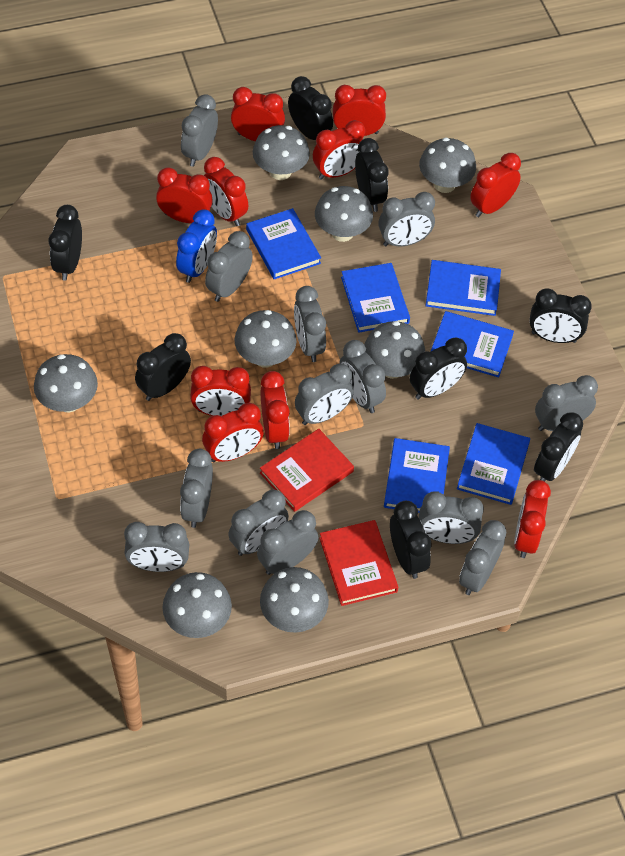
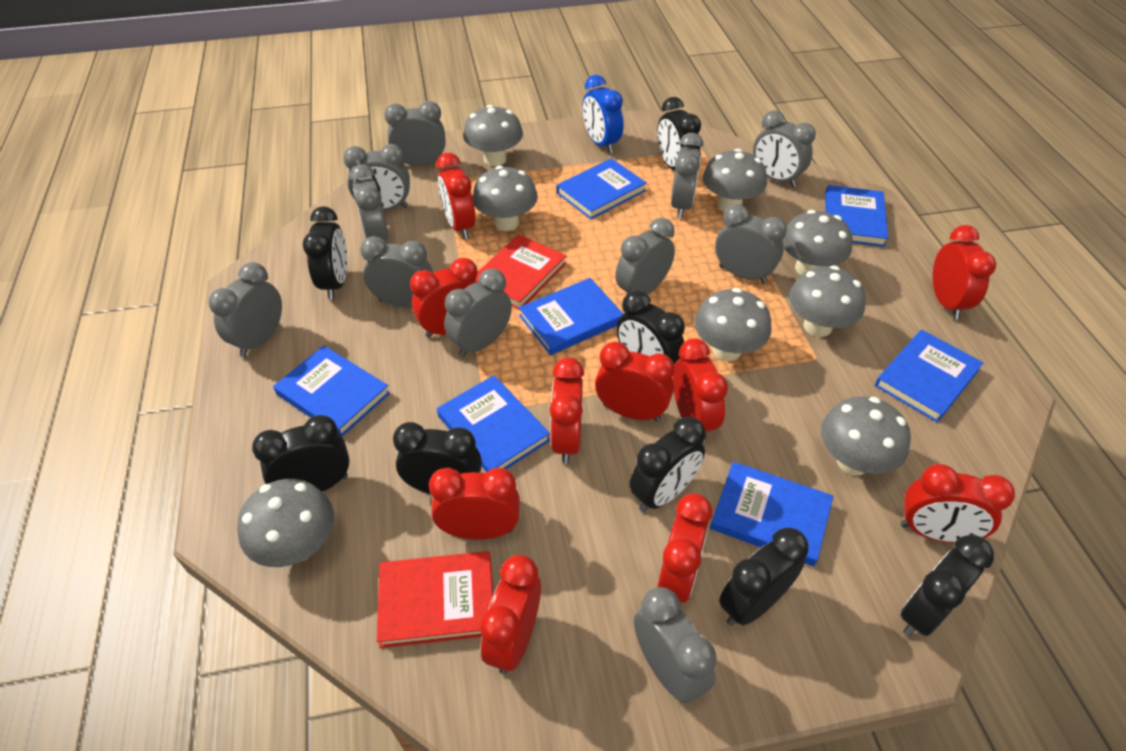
blue book: 6 -> 7
grey clock: 13 -> 11

